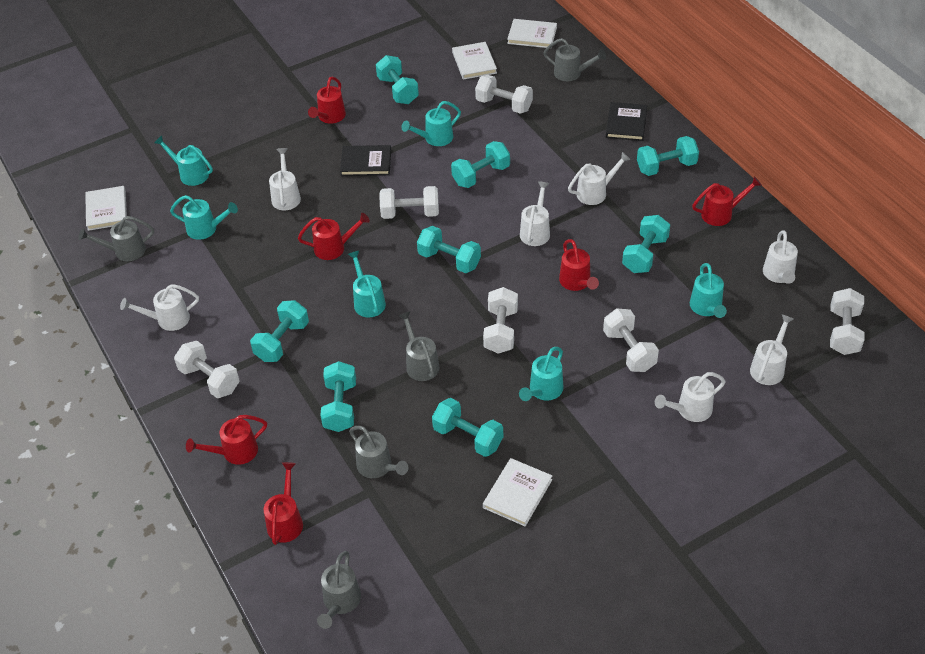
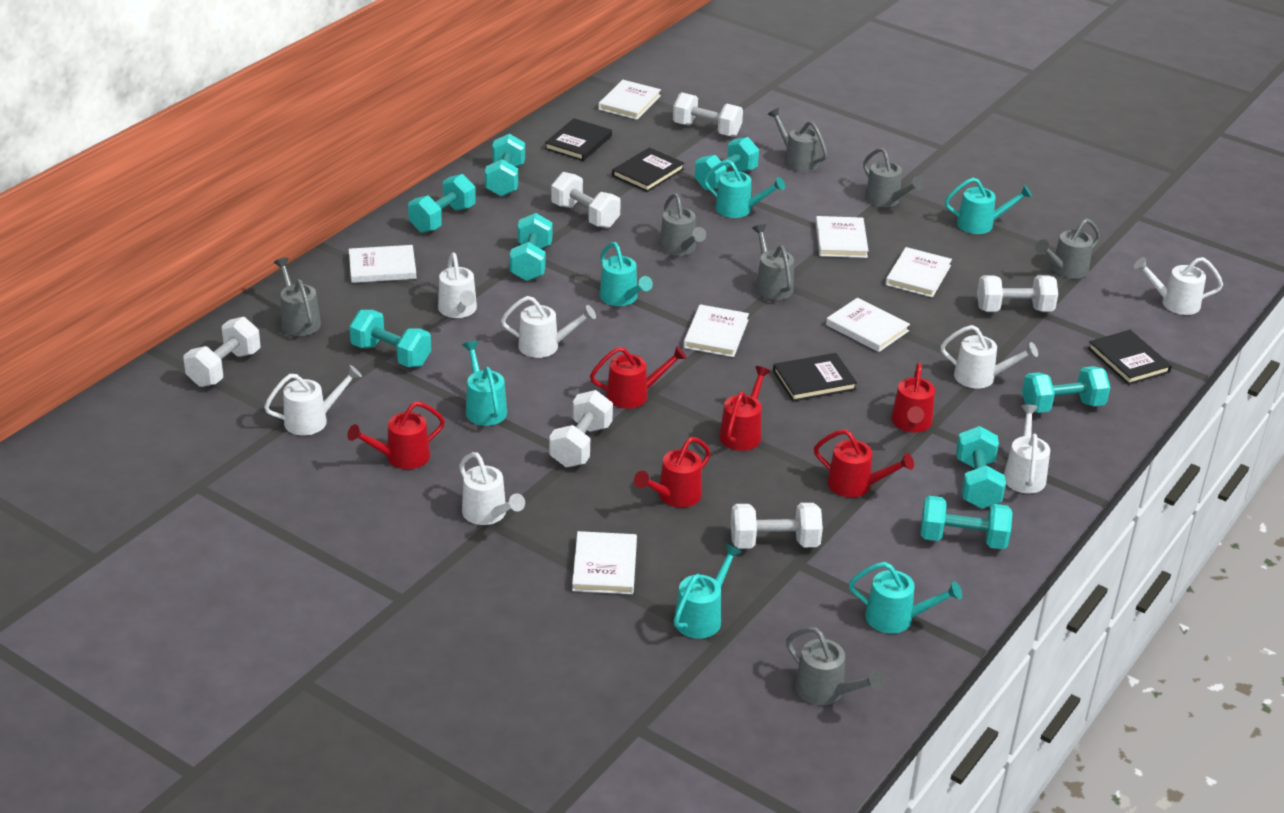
black book: 2 -> 4
grey watering can: 5 -> 7
white book: 4 -> 7

